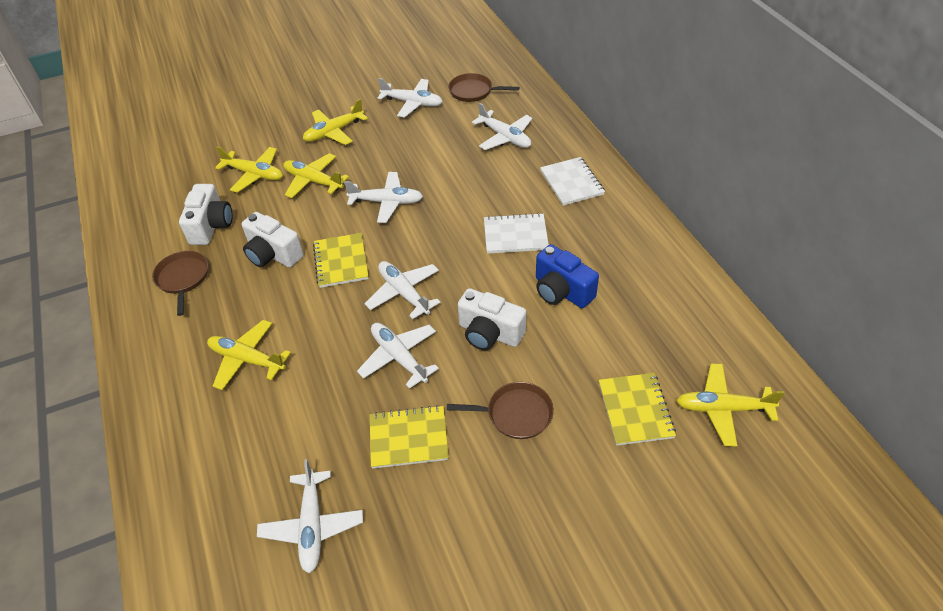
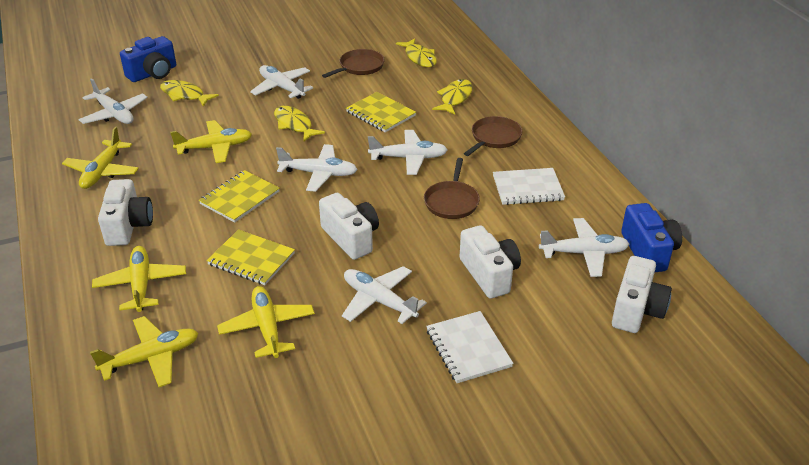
blue camera: 1 -> 2
white camera: 3 -> 4
yellow fish: 0 -> 4

